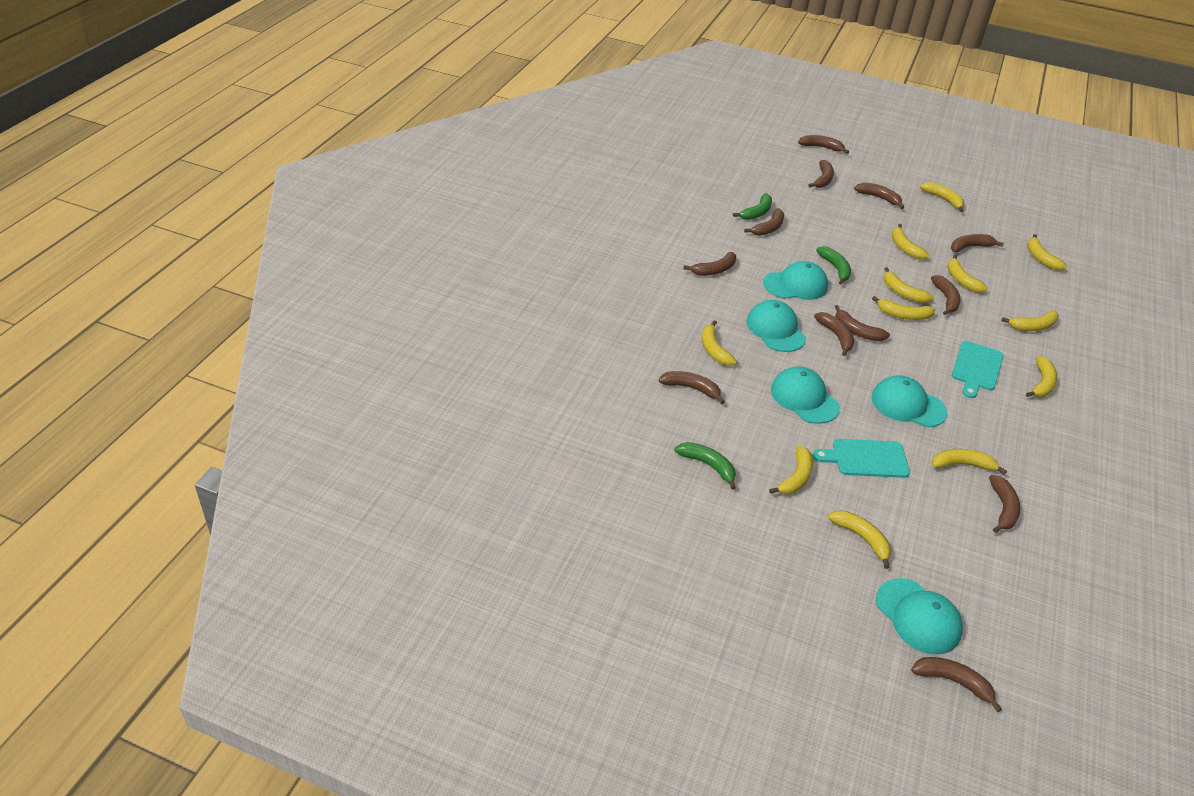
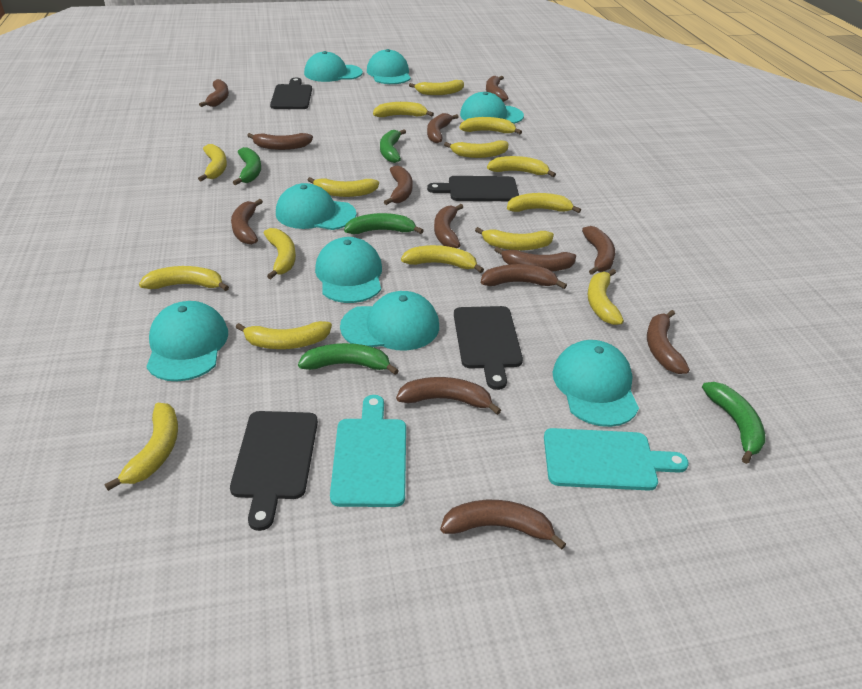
black cutting board: 0 -> 4
brown banana: 12 -> 13
green banana: 3 -> 5
turquoise cap: 5 -> 8
yellow banana: 12 -> 15

